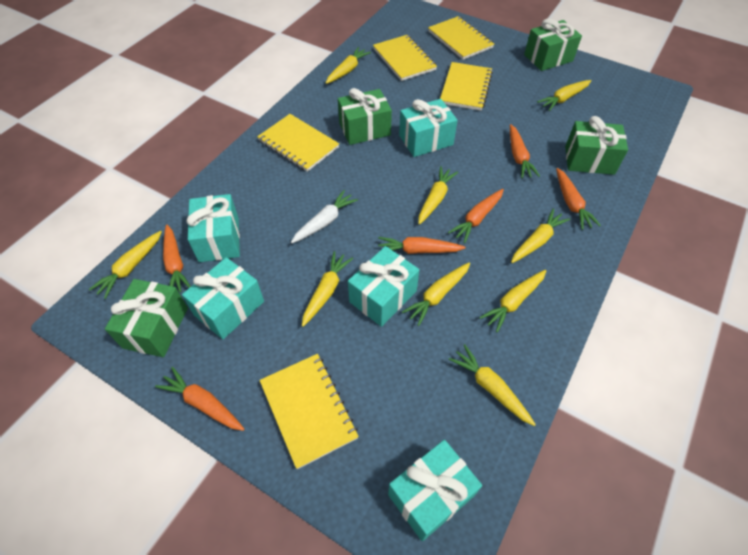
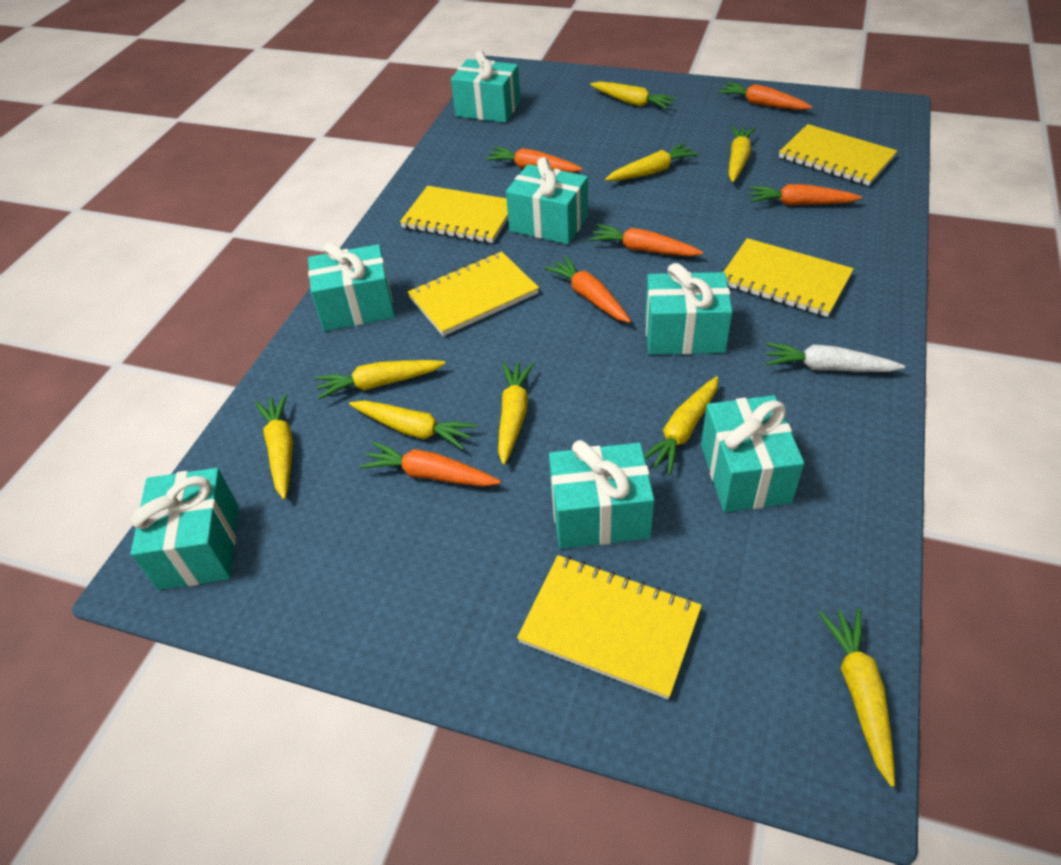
green gift: 4 -> 0
turquoise gift: 5 -> 7

